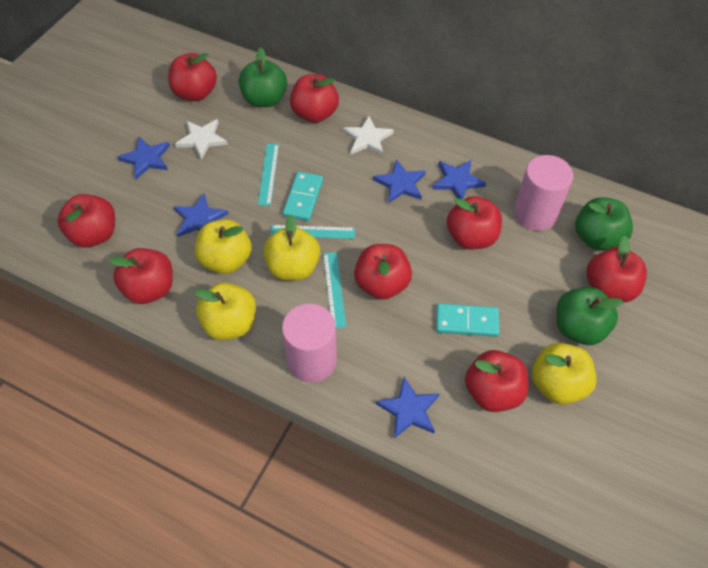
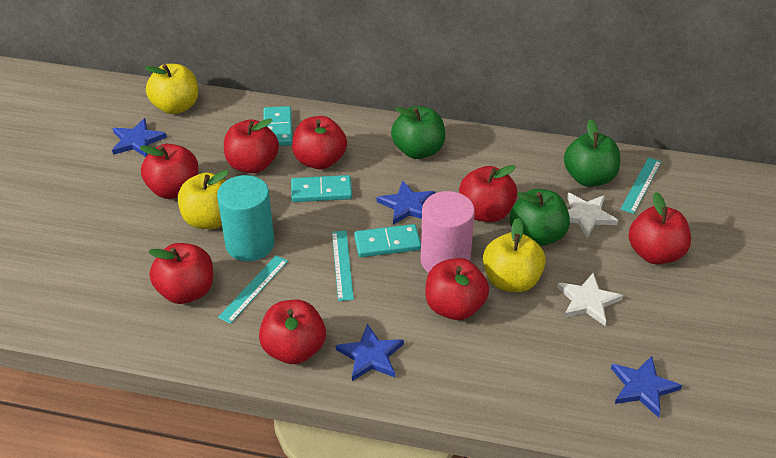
blue star: 5 -> 4
pink cylinder: 2 -> 1
turquoise cylinder: 0 -> 1
turquoise domino: 2 -> 3
yellow apple: 4 -> 3

